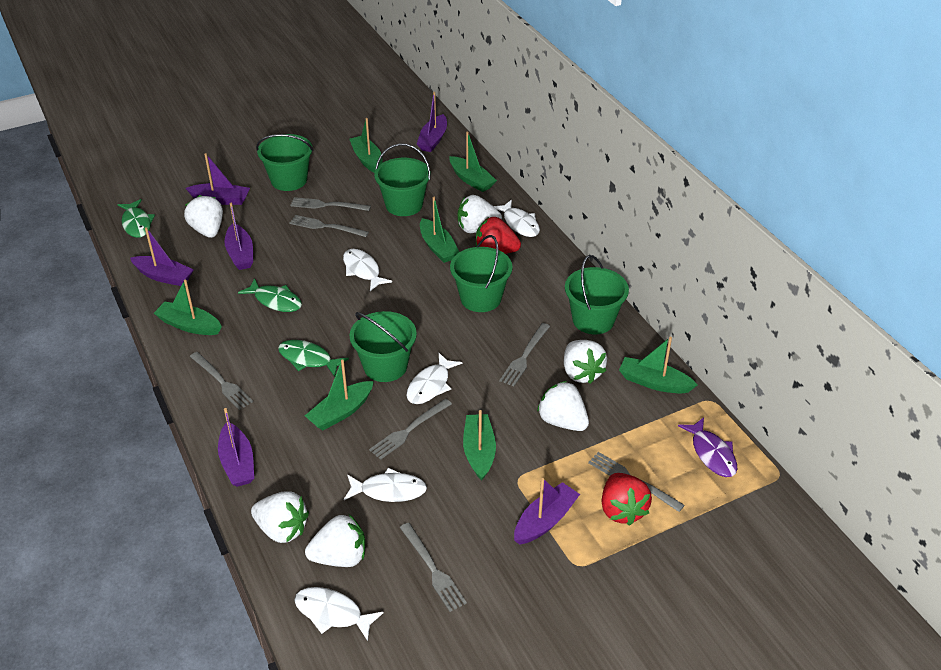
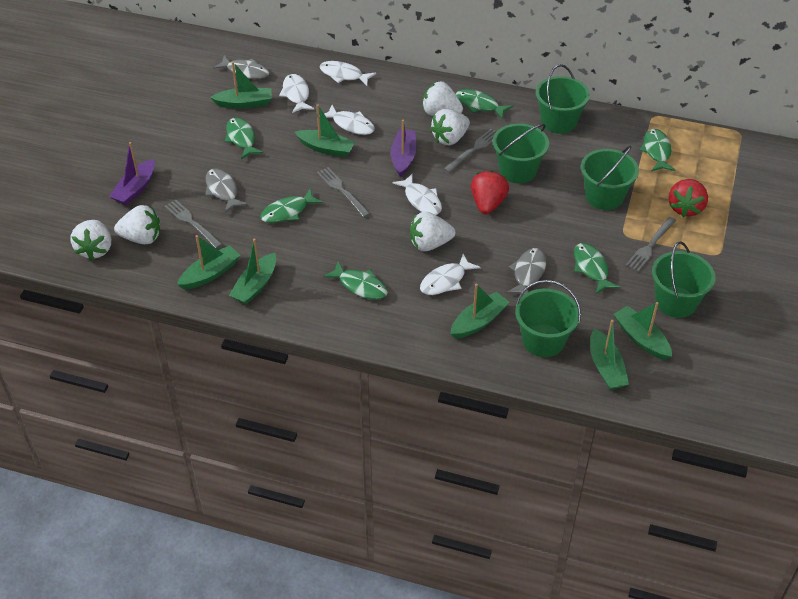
green fish: 3 -> 6
grey fish: 0 -> 3
grey fork: 7 -> 4
purple boat: 6 -> 2
purple fish: 1 -> 0
white strawberry: 6 -> 5

